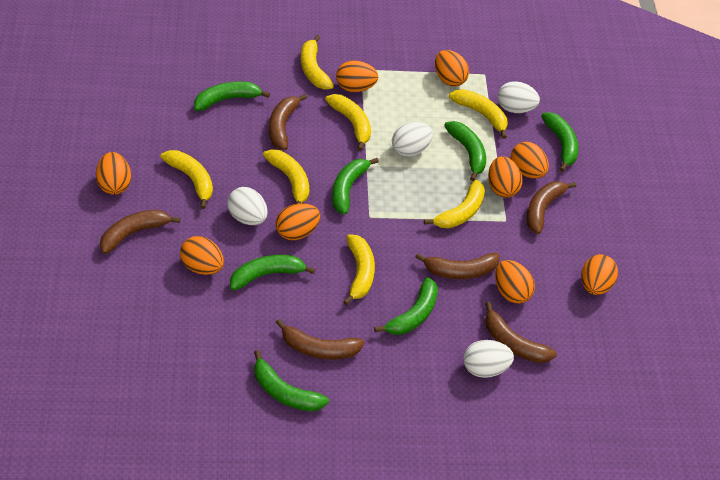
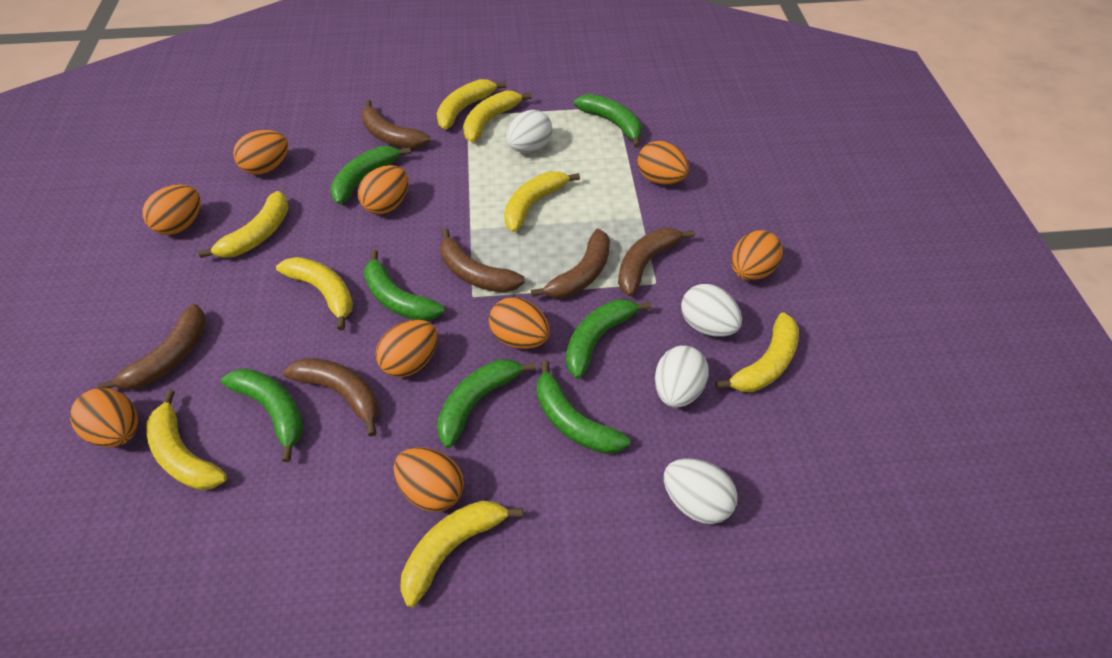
yellow banana: 7 -> 8

